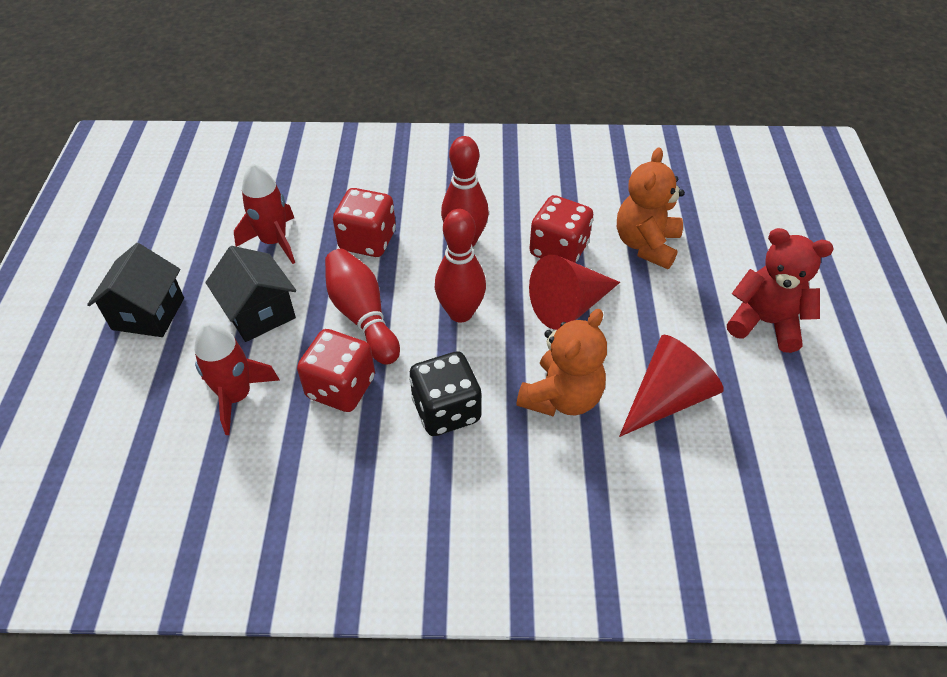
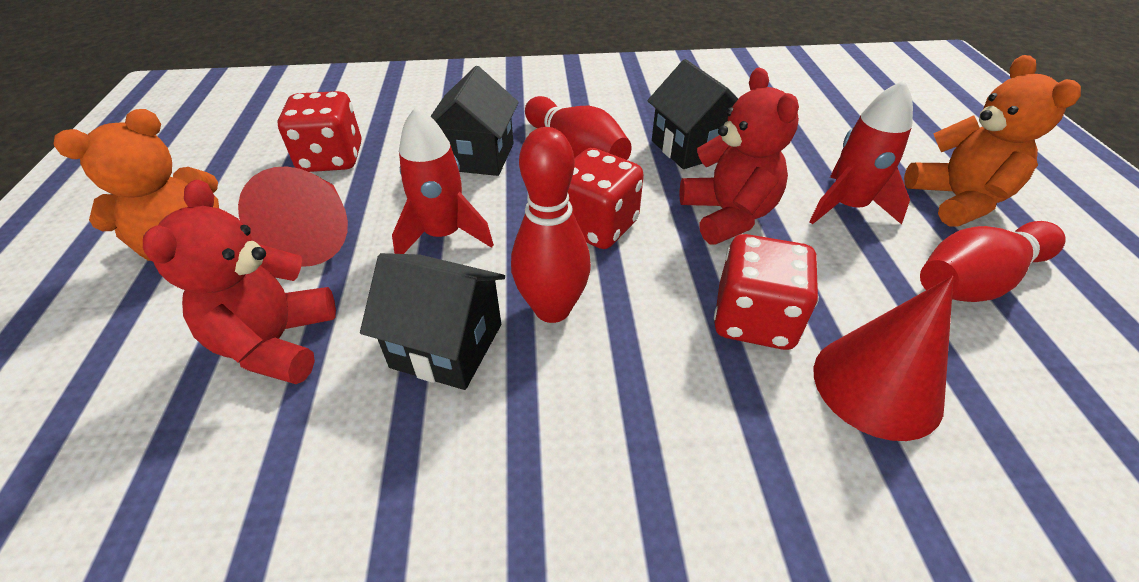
black dice: 1 -> 0
black house: 2 -> 3
red teddy bear: 1 -> 2

